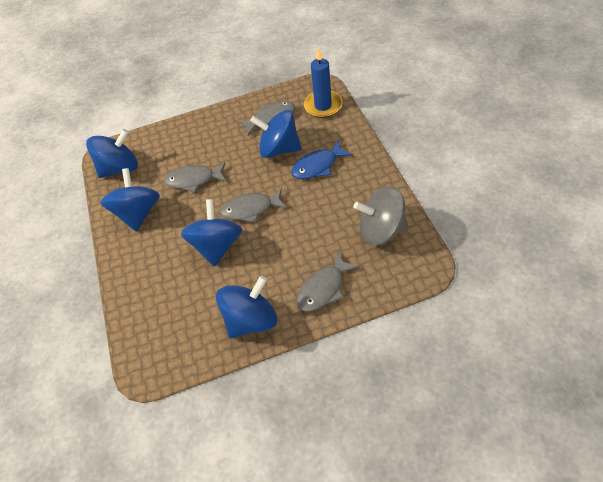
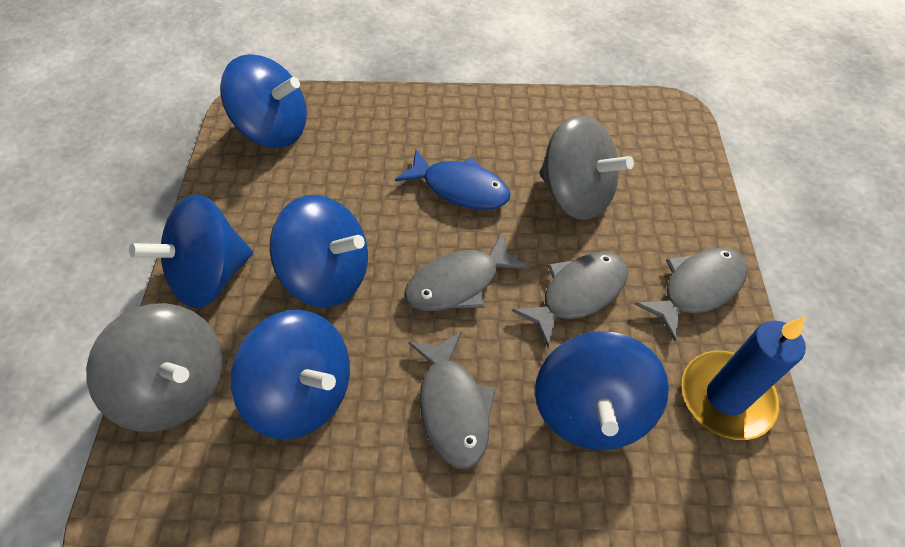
grey spinning top: 1 -> 2

